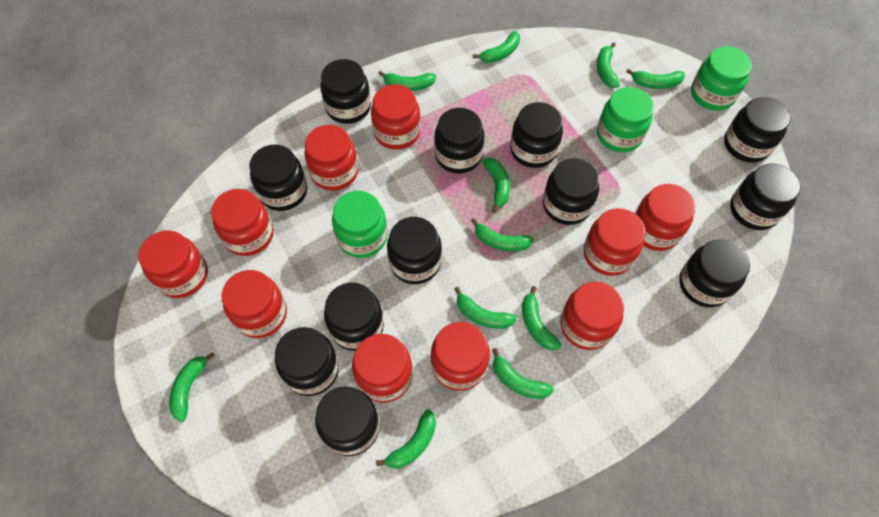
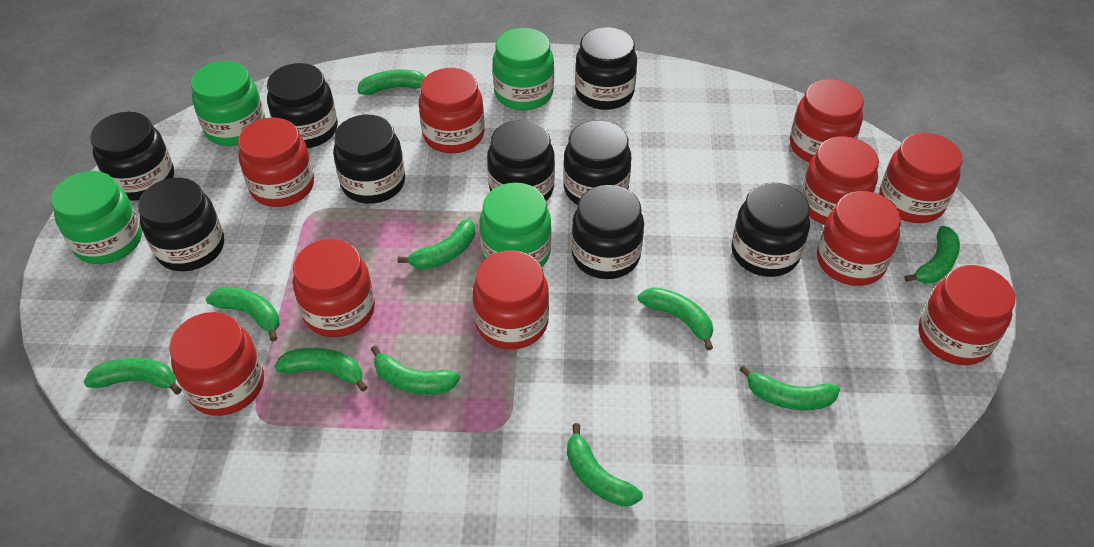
black jar: 12 -> 9
green banana: 11 -> 10
green jar: 3 -> 4

